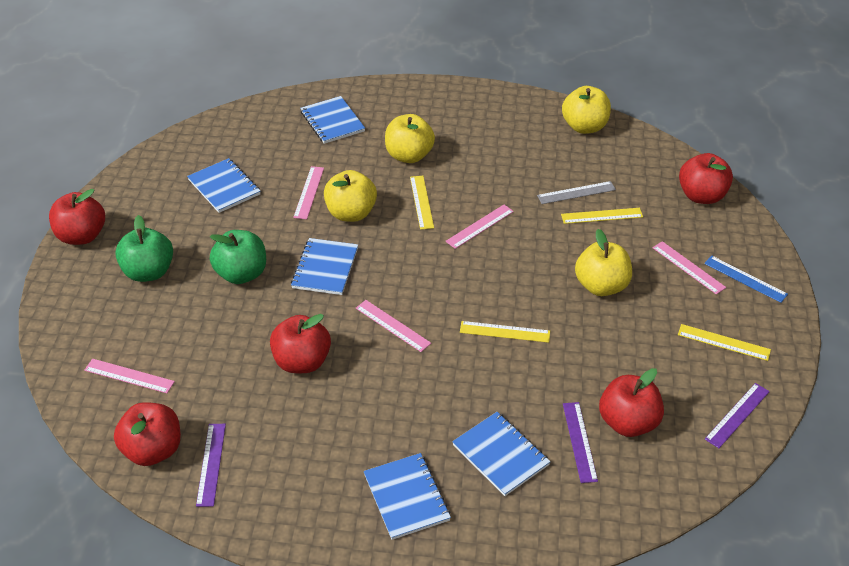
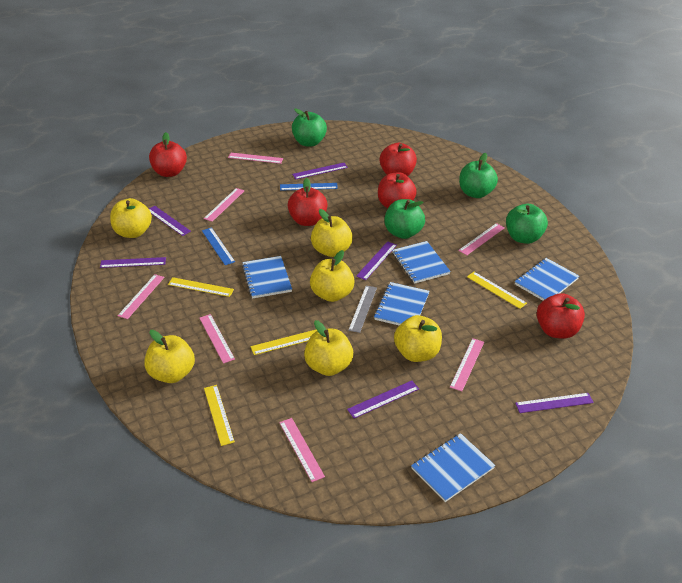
blue ruler: 1 -> 2
green apple: 2 -> 4
pink ruler: 5 -> 7
purple ruler: 3 -> 6
yellow apple: 4 -> 6

